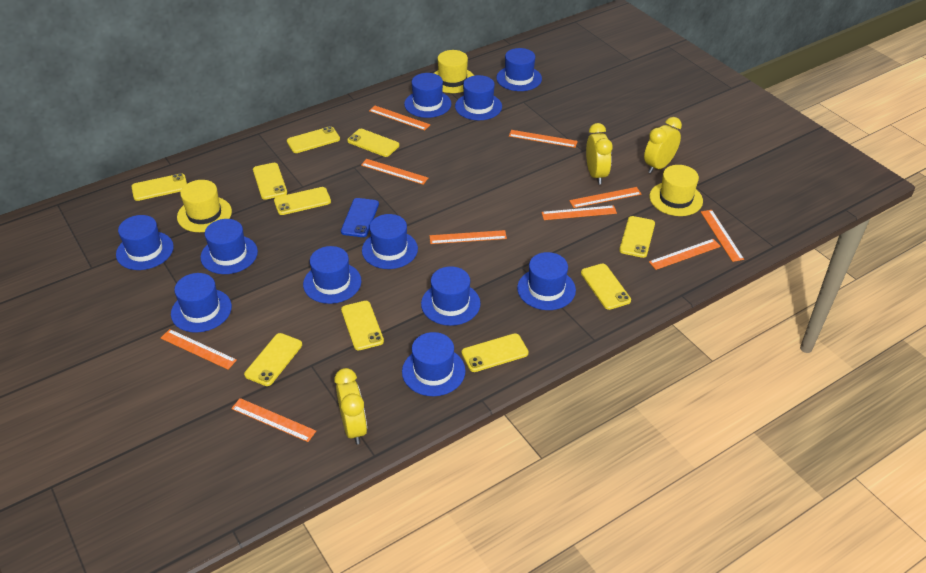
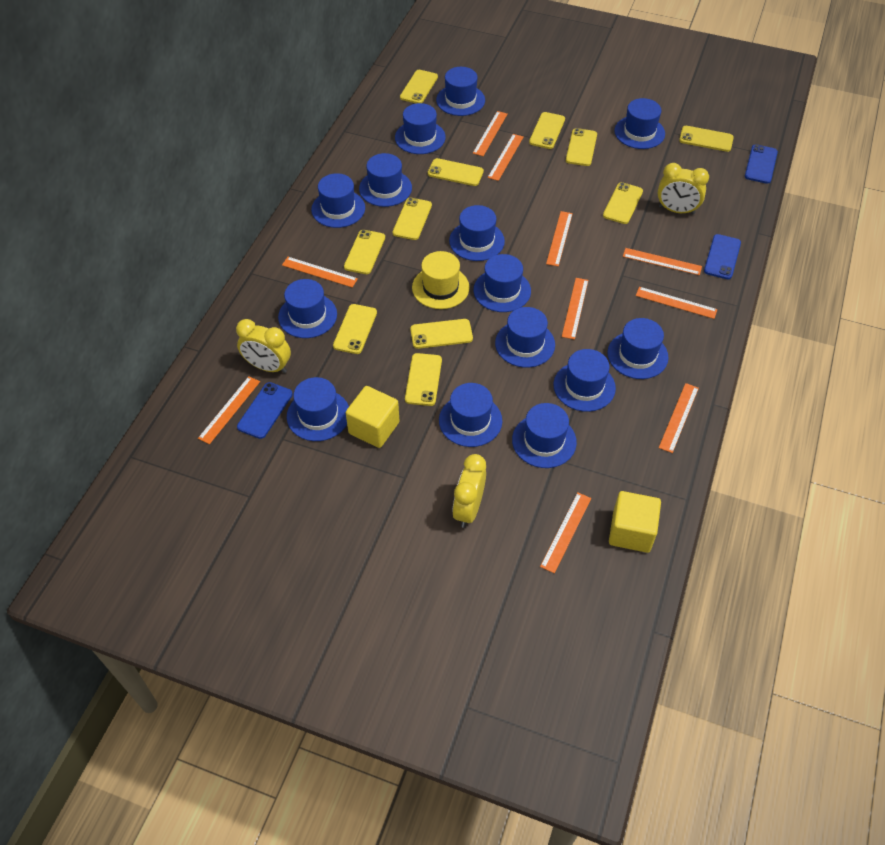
blue hat: 11 -> 14
blue phone: 1 -> 3
yellow cube: 0 -> 2
yellow hat: 3 -> 1
yellow phone: 10 -> 11

